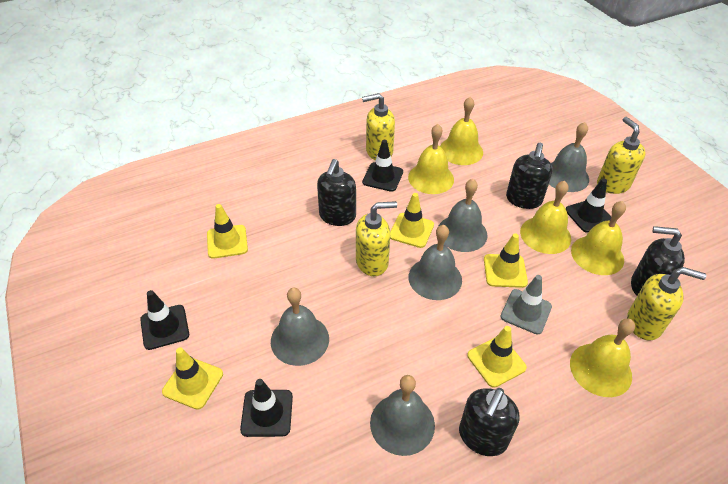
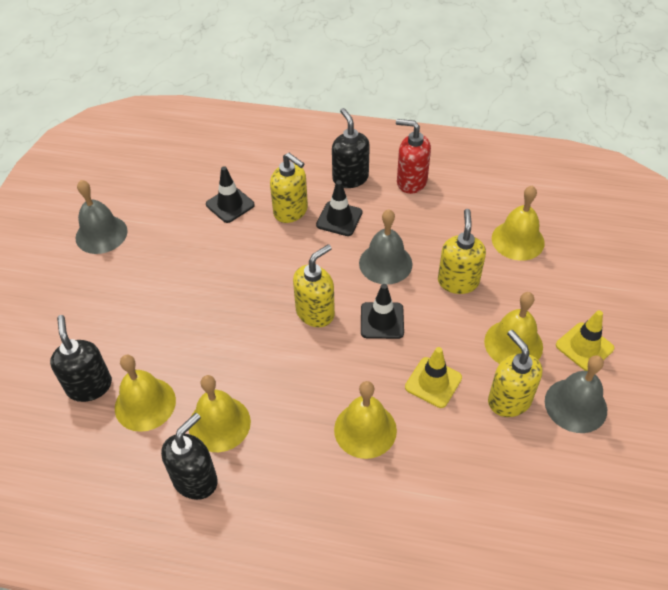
black soap dispenser: 4 -> 3
black traffic cone: 4 -> 3
grey bell: 5 -> 3
grey traffic cone: 1 -> 0
red soap dispenser: 0 -> 1
yellow traffic cone: 5 -> 2

